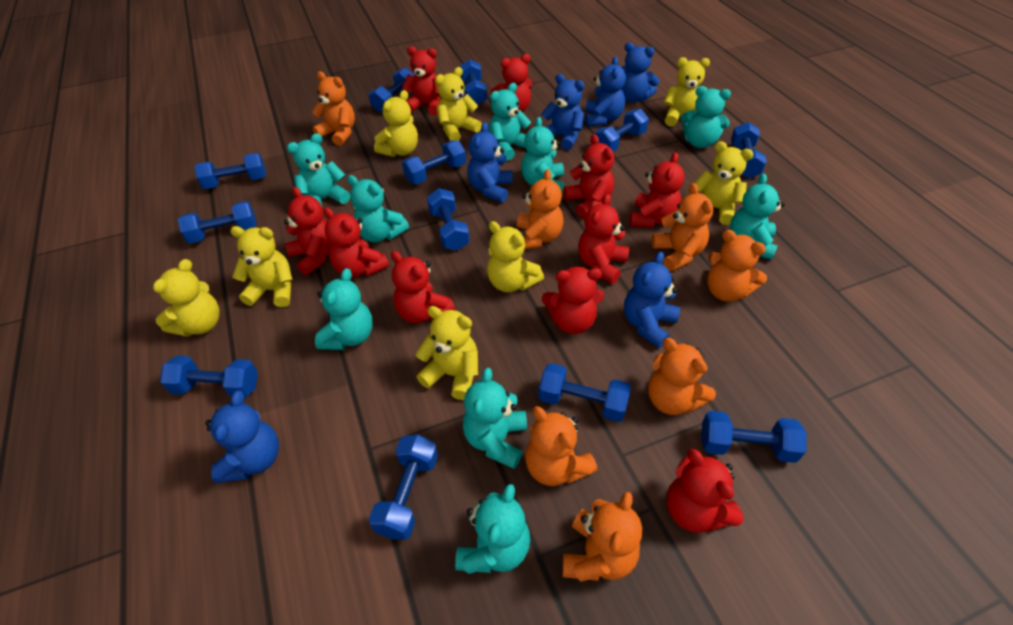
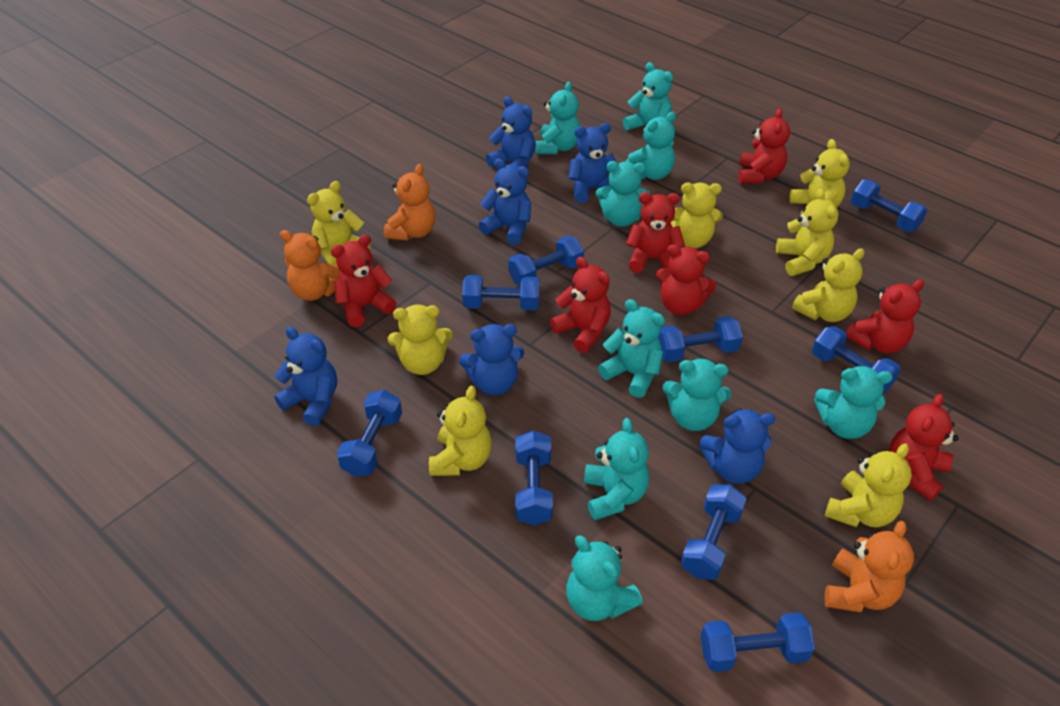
blue dumbbell: 12 -> 9
orange teddy bear: 7 -> 3
red teddy bear: 10 -> 7

